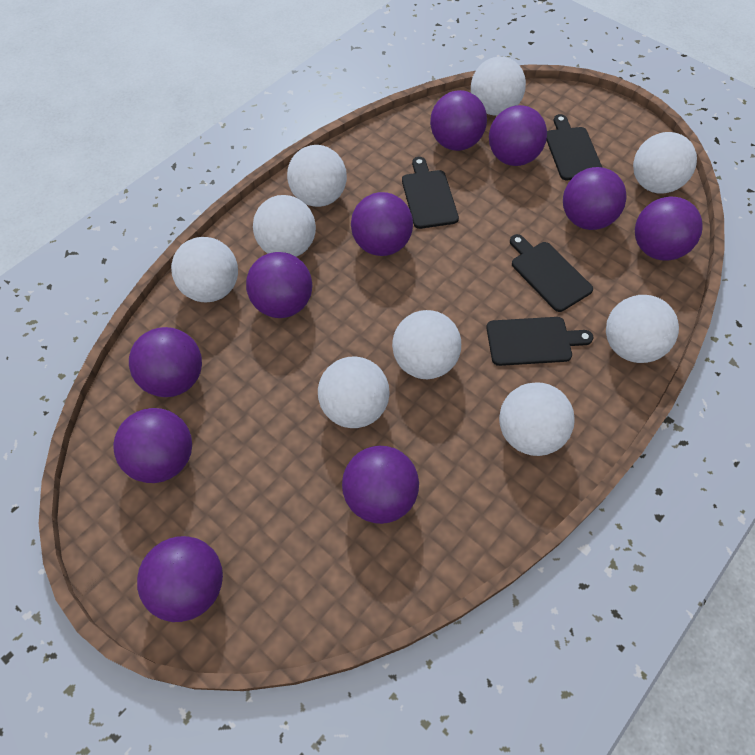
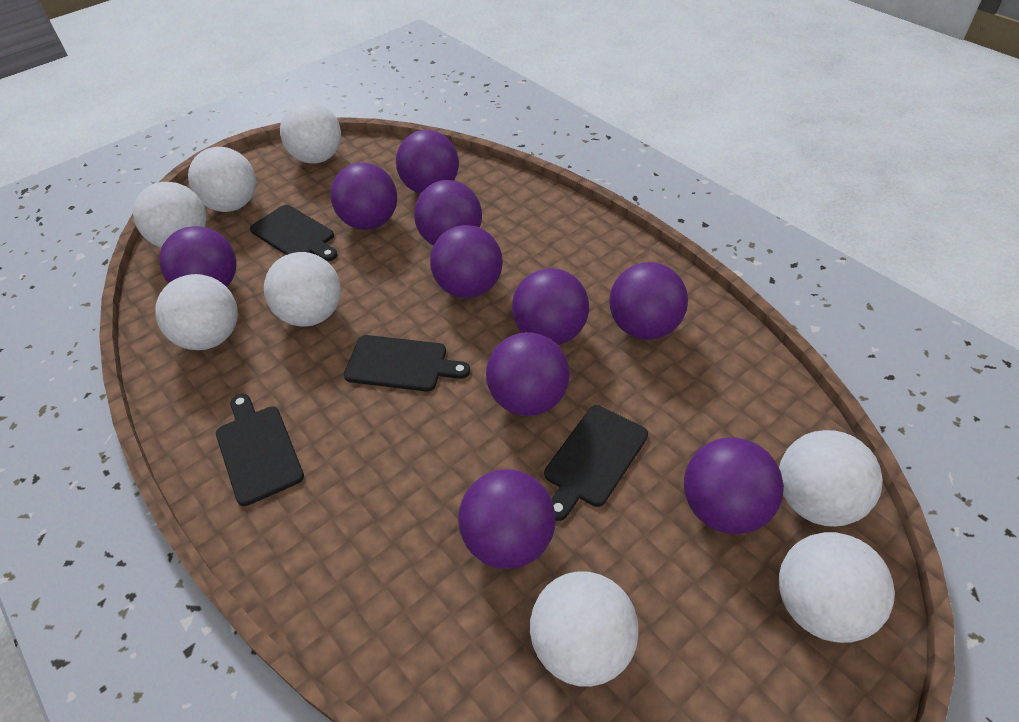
white ball: 9 -> 8

